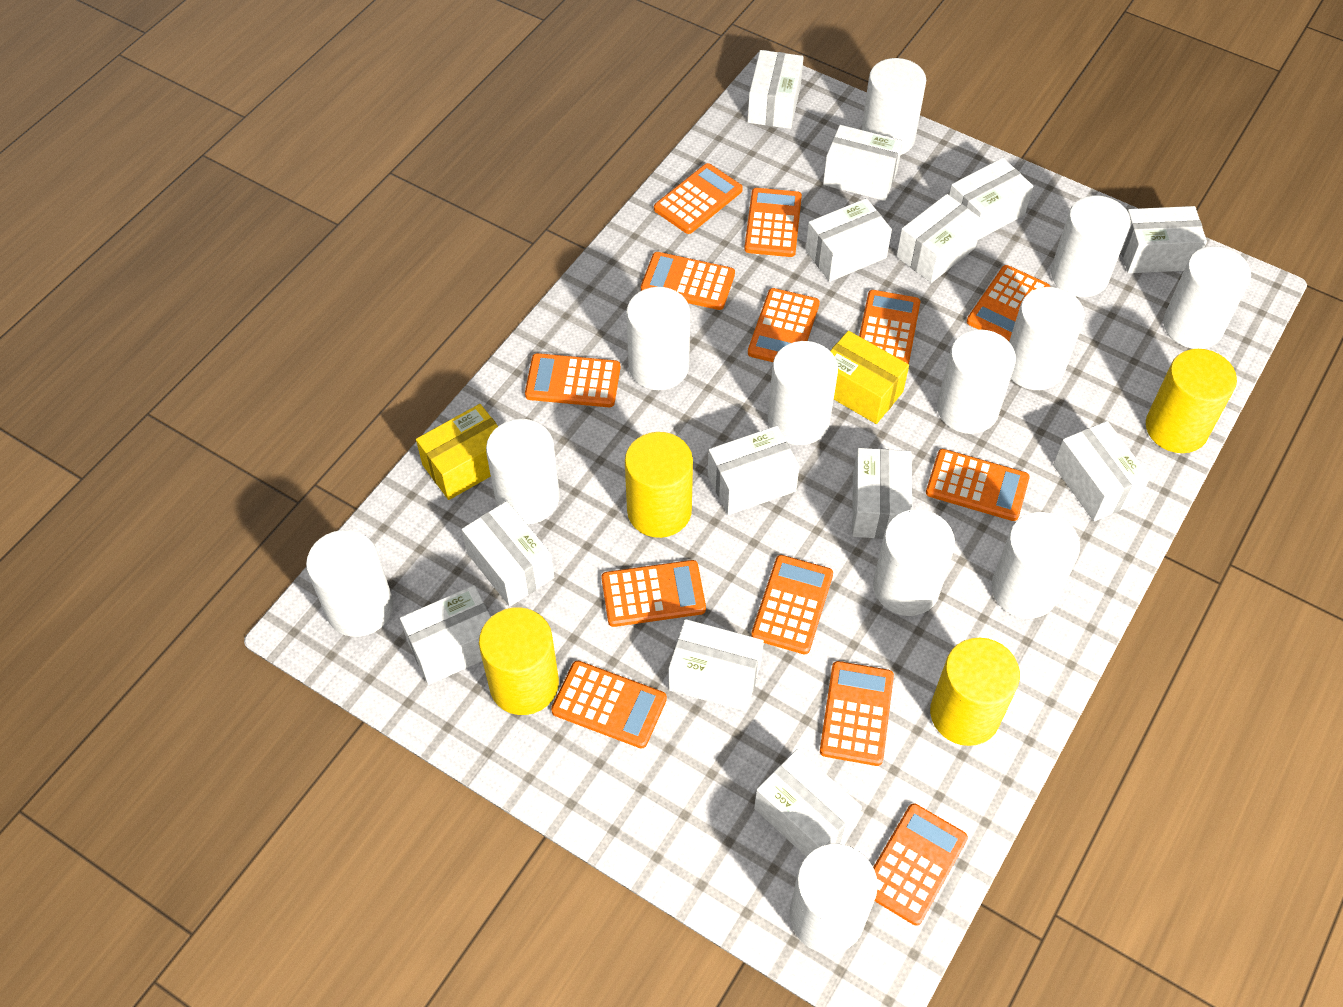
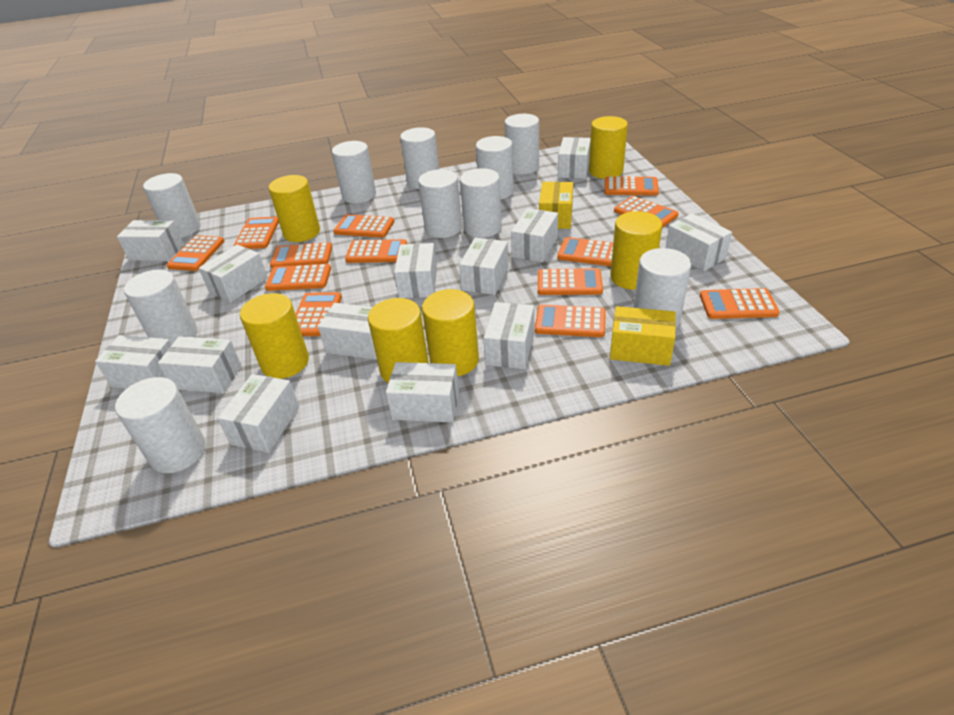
white cylinder: 12 -> 10
yellow cylinder: 4 -> 6

